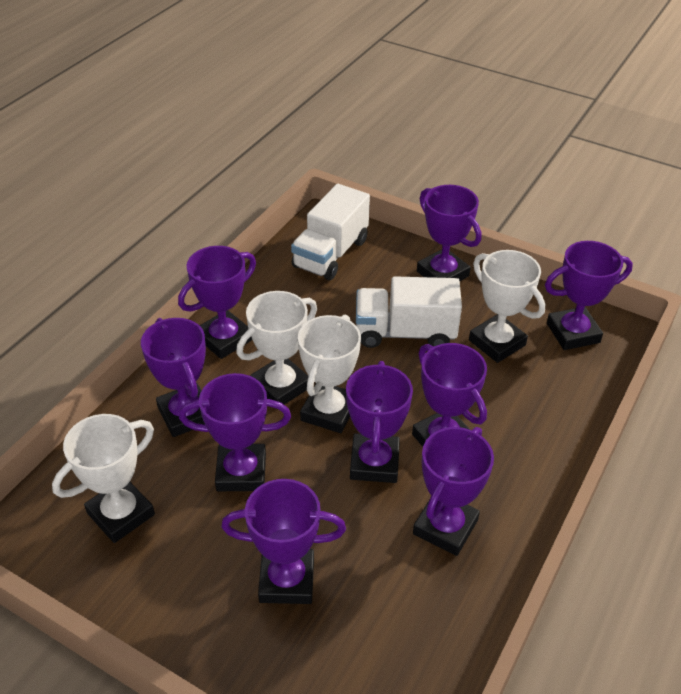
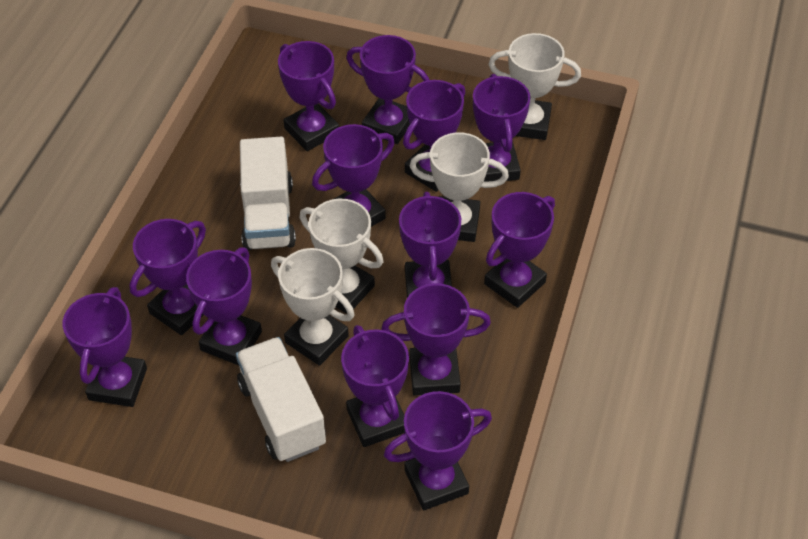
purple trophy: 9 -> 13

